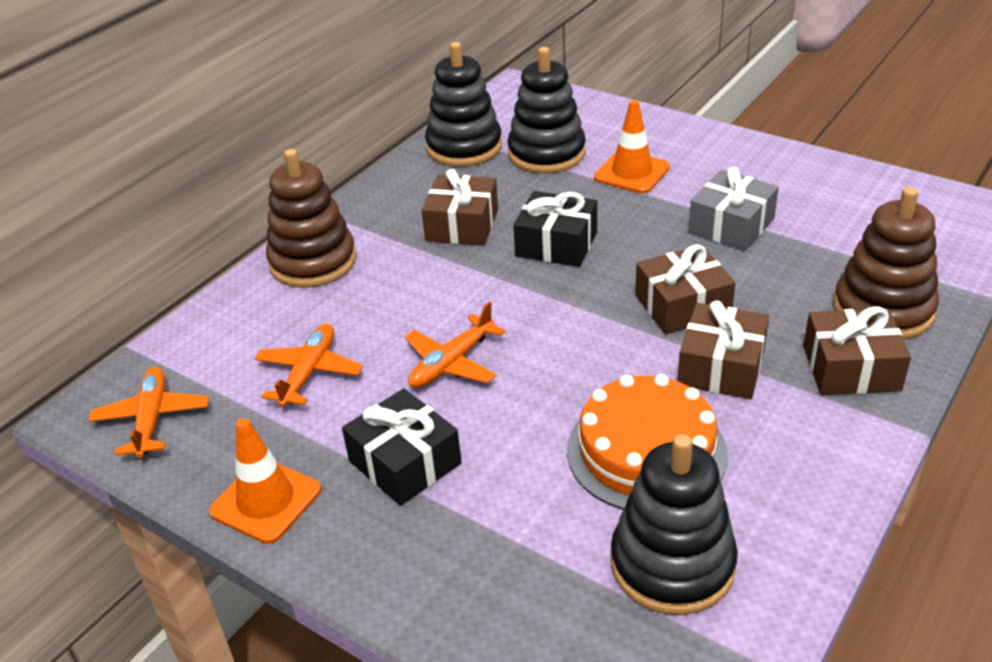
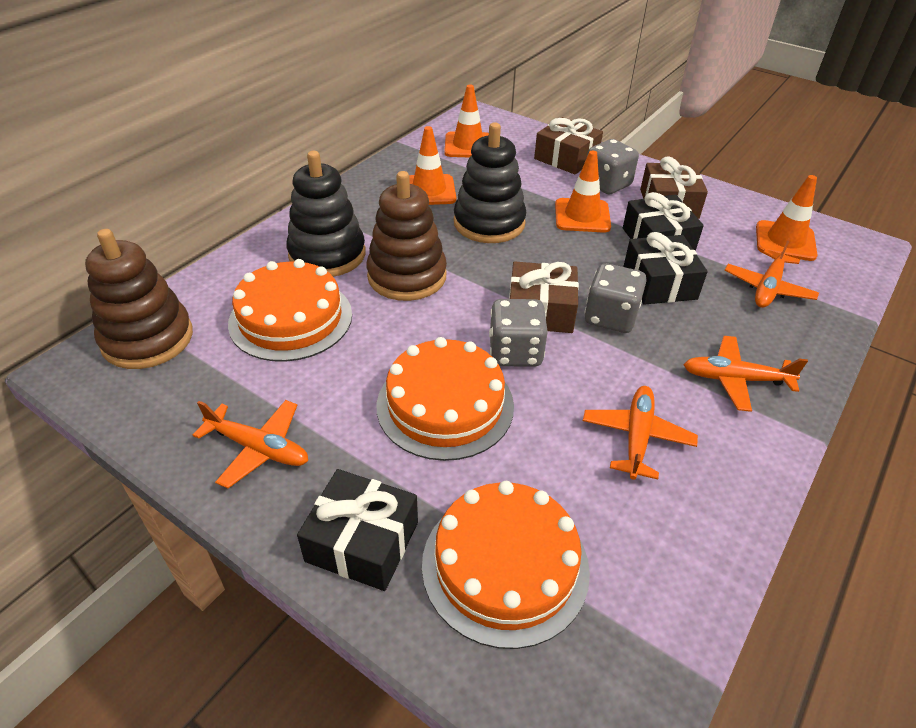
black gift: 2 -> 3
black stacking toy: 3 -> 2
brown gift: 4 -> 3
grey dice: 0 -> 3
grey gift: 1 -> 0
orange cake: 1 -> 3
orange plane: 3 -> 4
orange traffic cone: 2 -> 4

